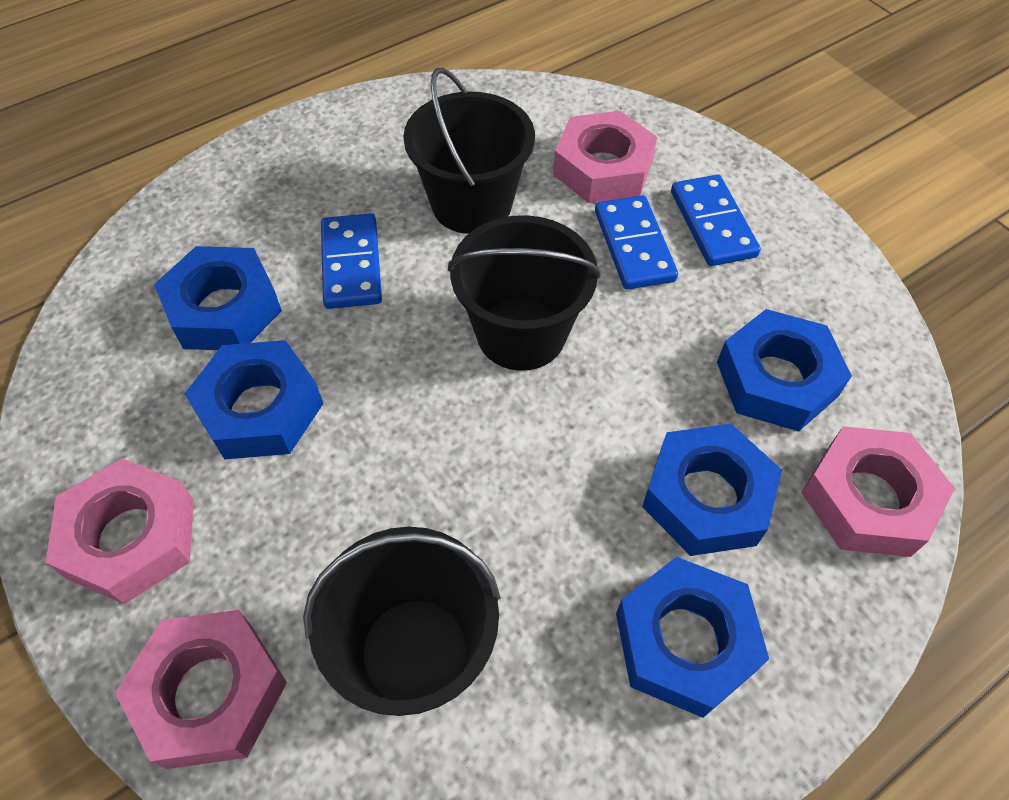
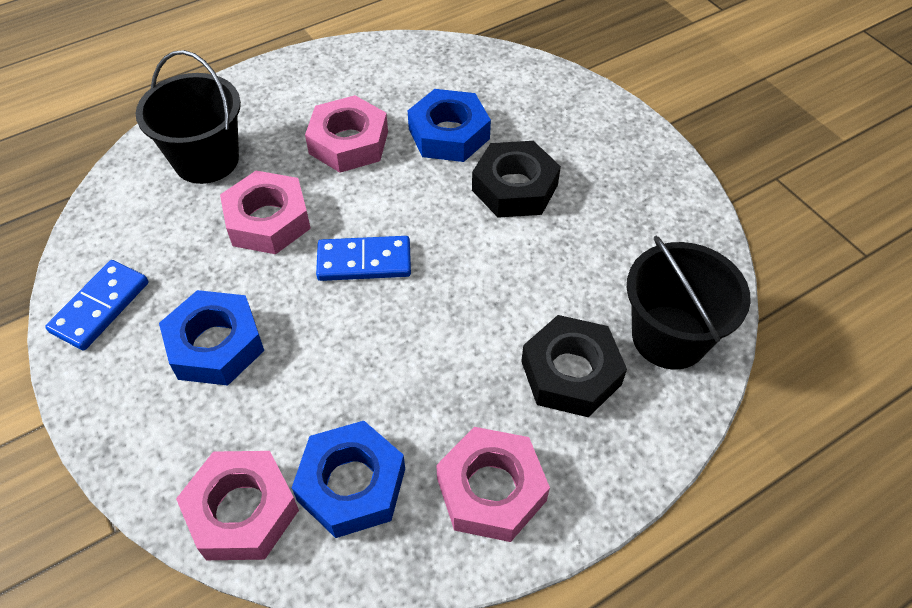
black bucket: 3 -> 2
black nut: 0 -> 2
blue domino: 3 -> 2
blue nut: 5 -> 3

